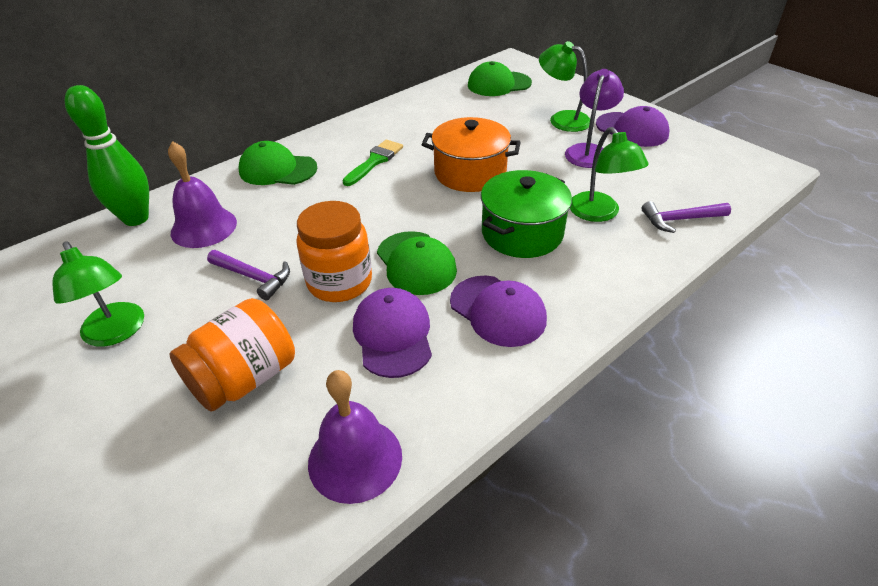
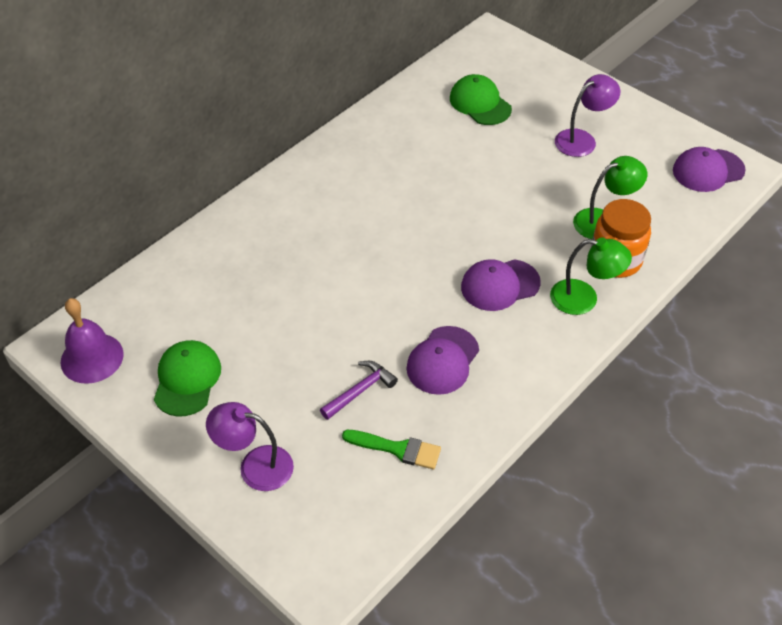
green bowling pin: 1 -> 0
green cap: 3 -> 2
green lamp: 3 -> 2
green pot: 1 -> 0
orange jar: 2 -> 1
orange pot: 1 -> 0
purple bell: 2 -> 1
purple hammer: 2 -> 1
purple lamp: 1 -> 2

